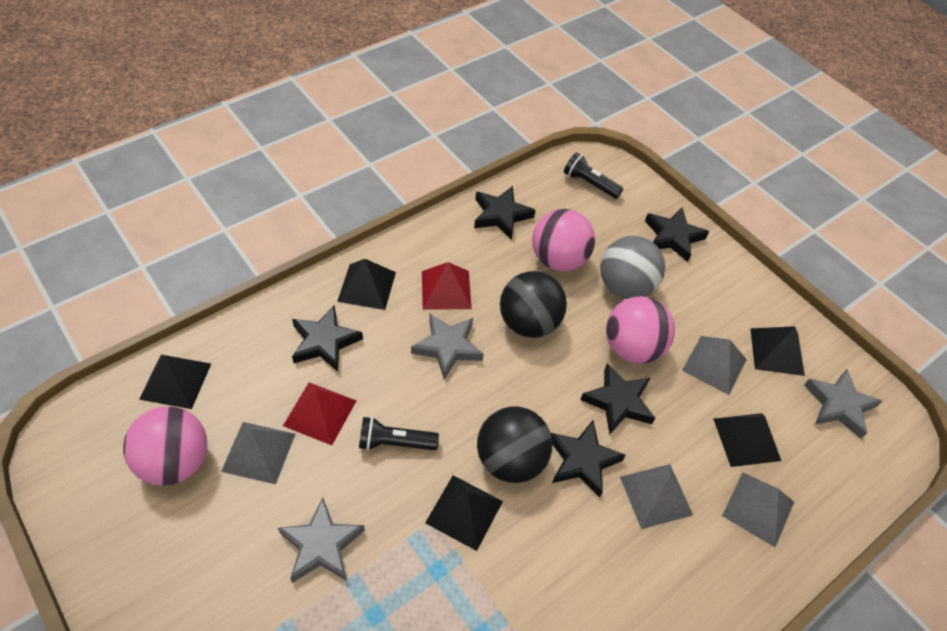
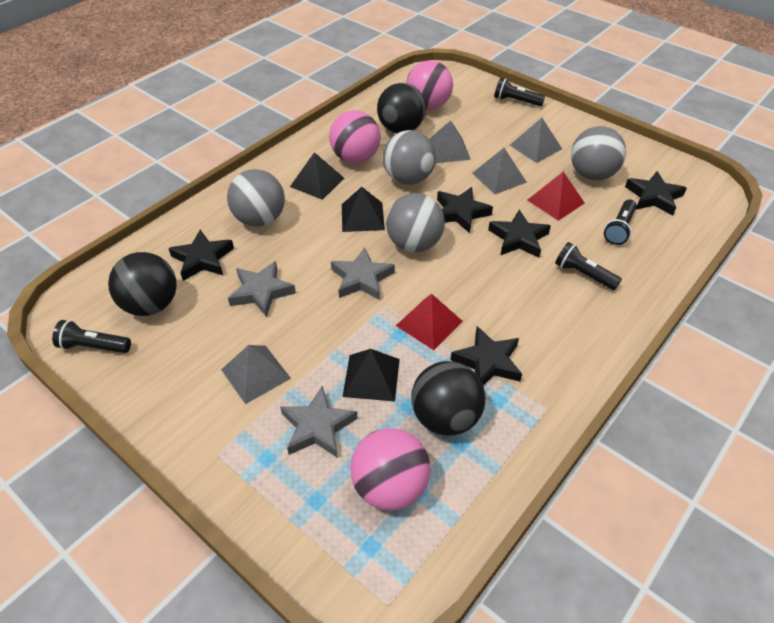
black ball: 2 -> 3
black flashlight: 2 -> 4
black pyramid: 5 -> 3
grey ball: 1 -> 4

